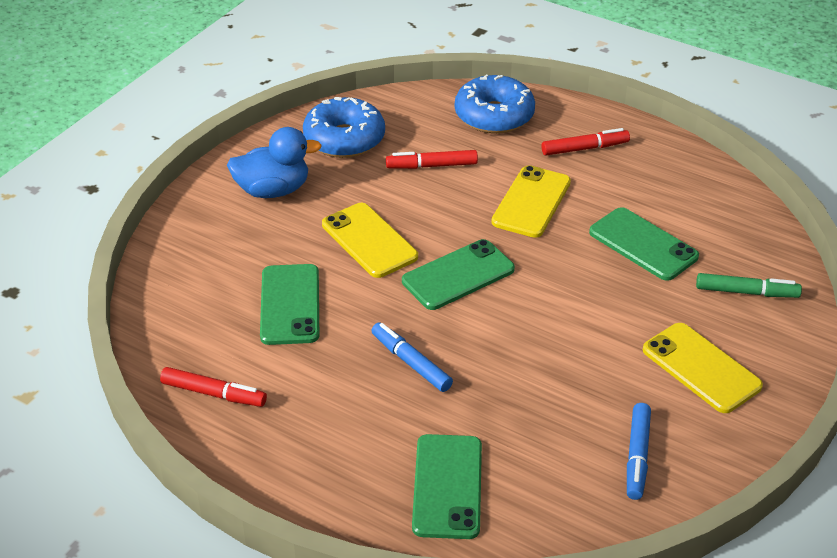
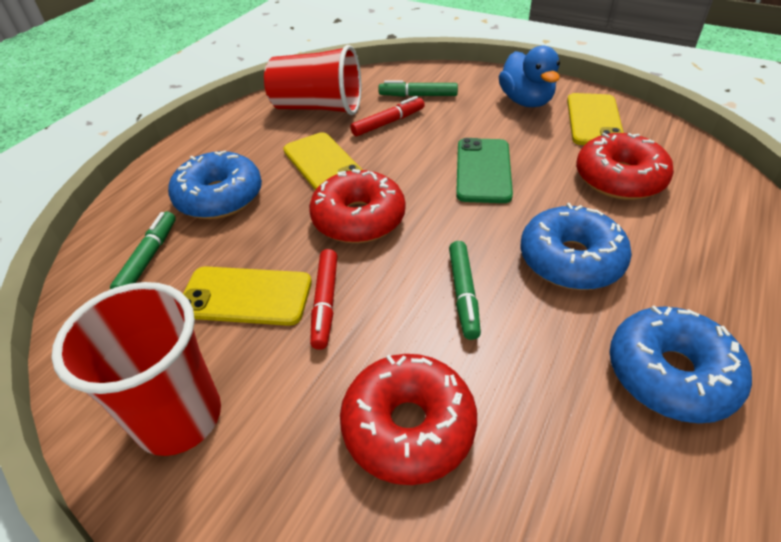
blue donut: 2 -> 3
blue marker: 2 -> 0
green marker: 1 -> 3
green phone: 4 -> 1
red cup: 0 -> 2
red donut: 0 -> 3
red marker: 3 -> 2

